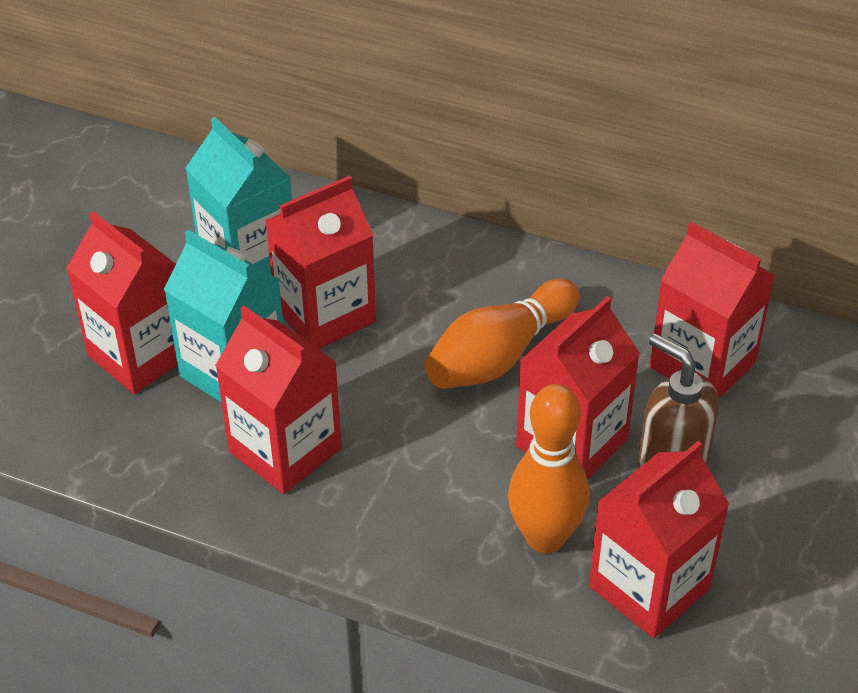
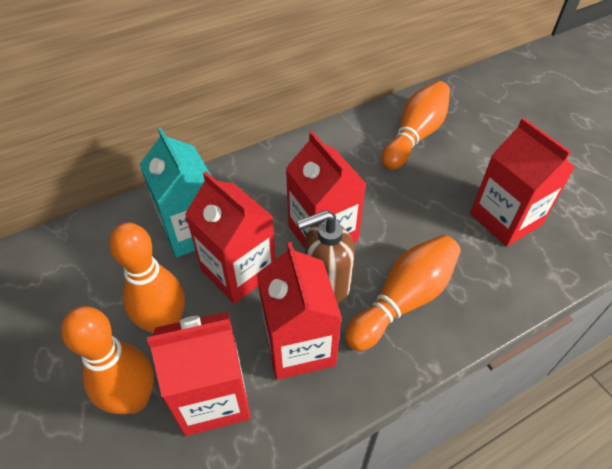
orange bowling pin: 2 -> 4
red carton: 6 -> 5
turquoise carton: 2 -> 1

